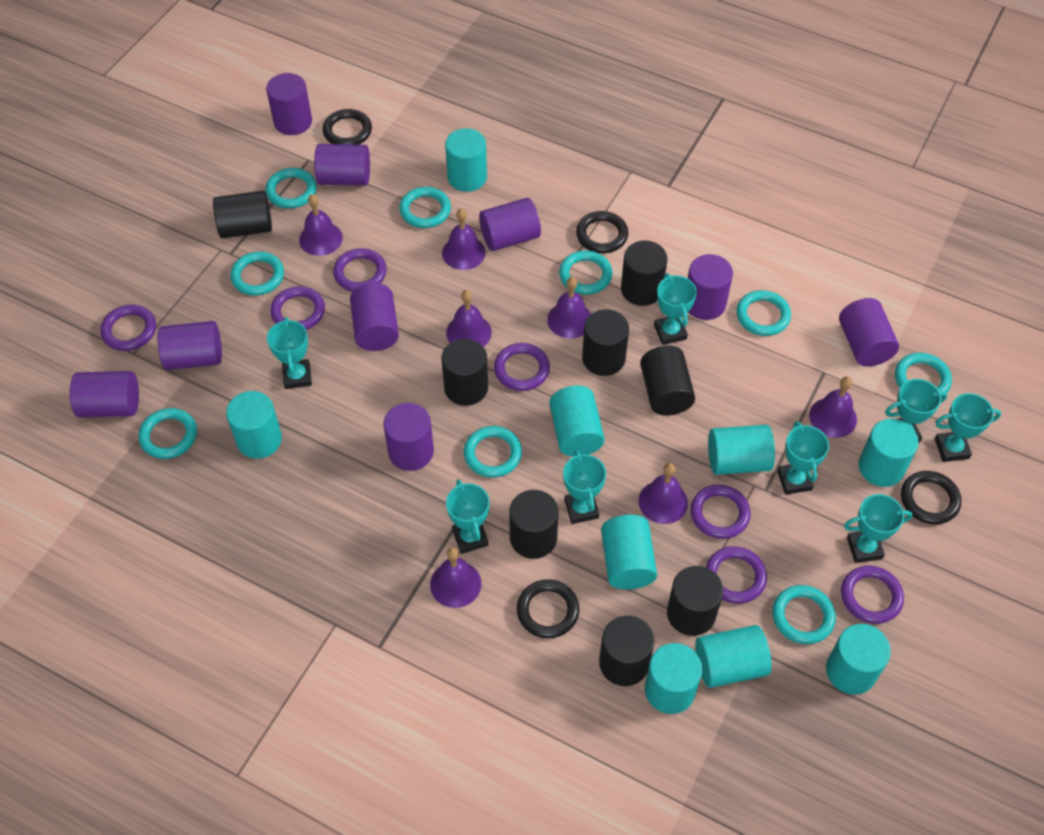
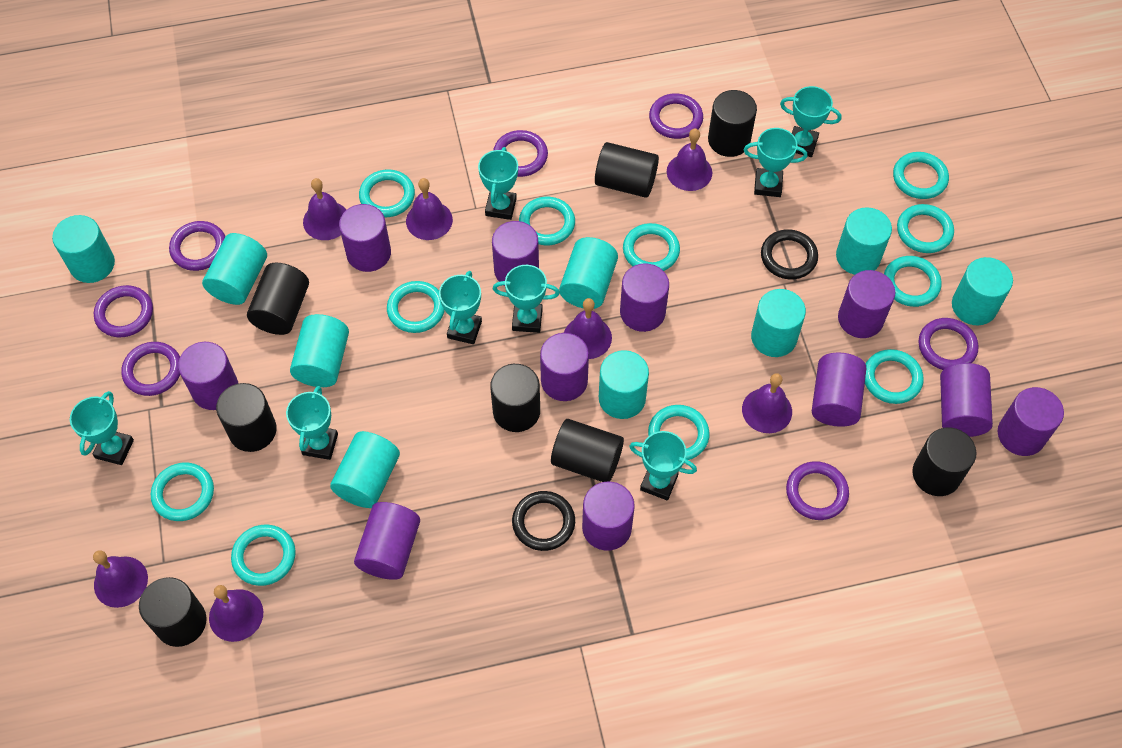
black ring: 4 -> 2
purple cylinder: 9 -> 11
turquoise ring: 9 -> 11

